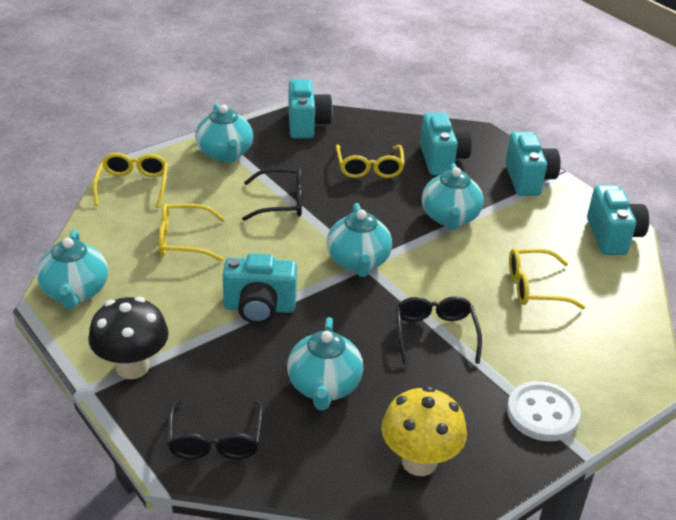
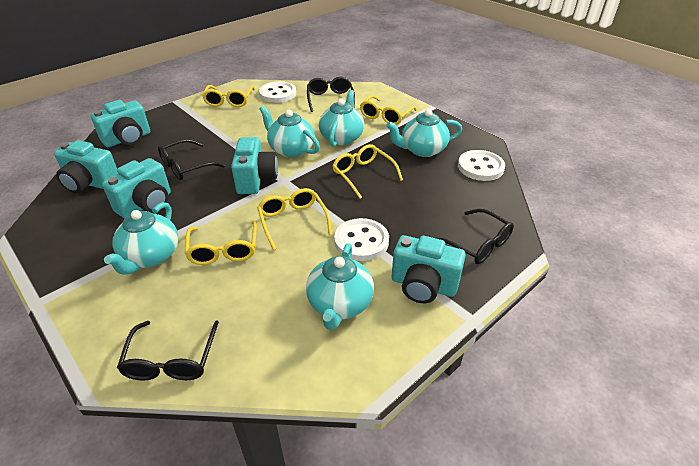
black glasses: 3 -> 4
black mushroom: 1 -> 0
white button: 1 -> 3
yellow glasses: 4 -> 5
yellow mushroom: 1 -> 0

